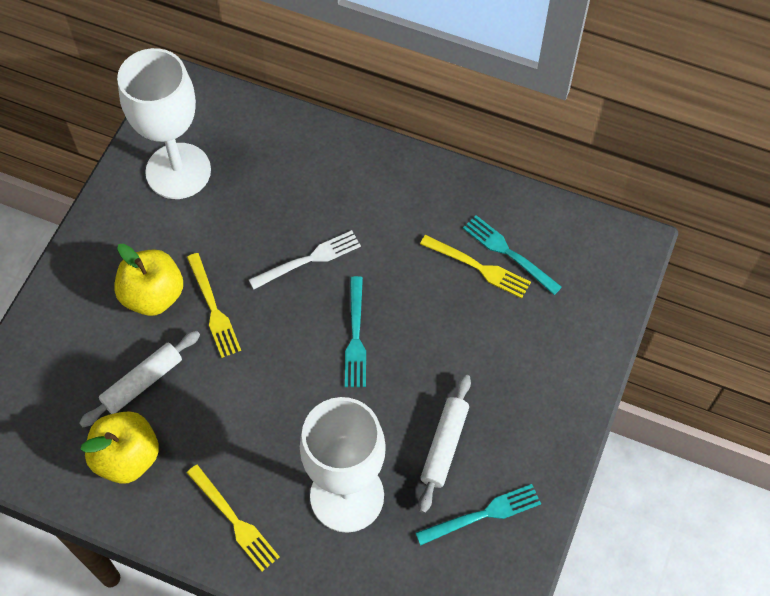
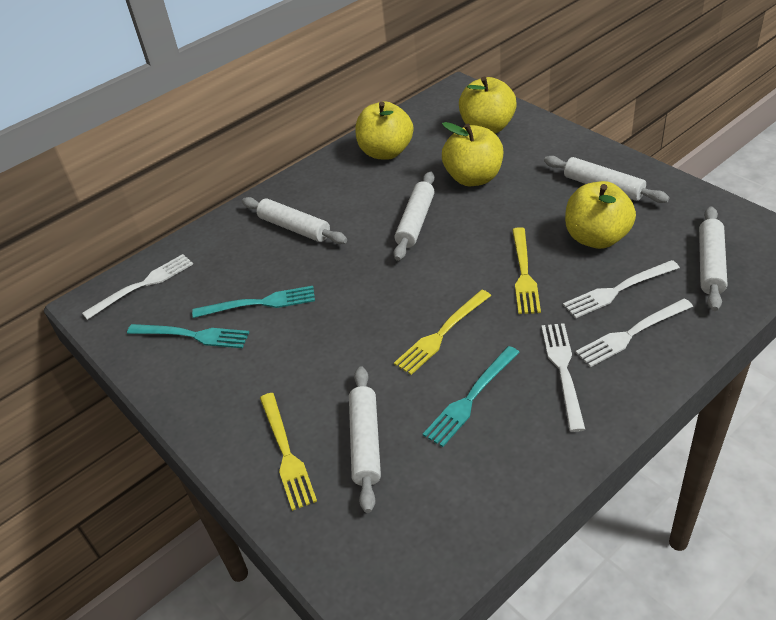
white fork: 1 -> 4
white goblet: 2 -> 0
white rolling pin: 2 -> 5
yellow apple: 2 -> 4

